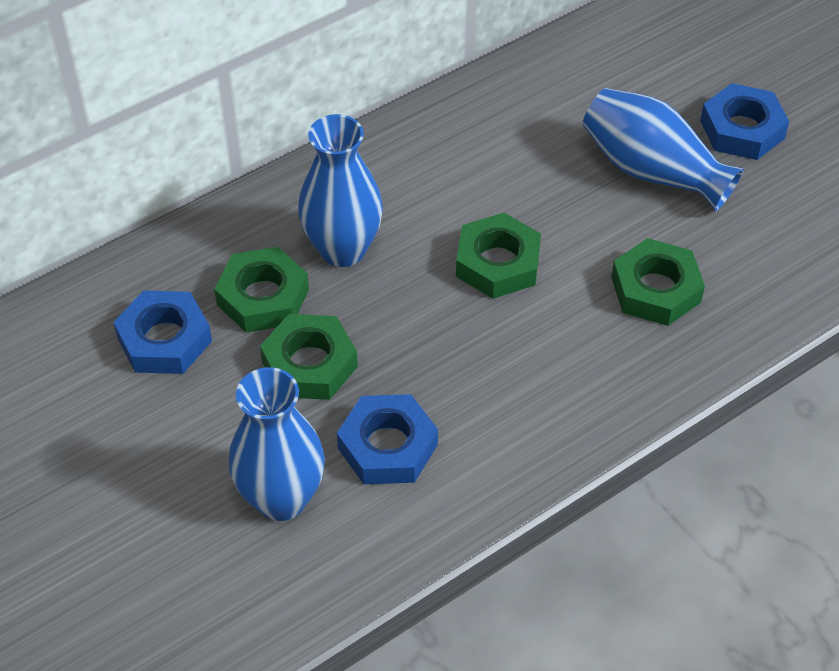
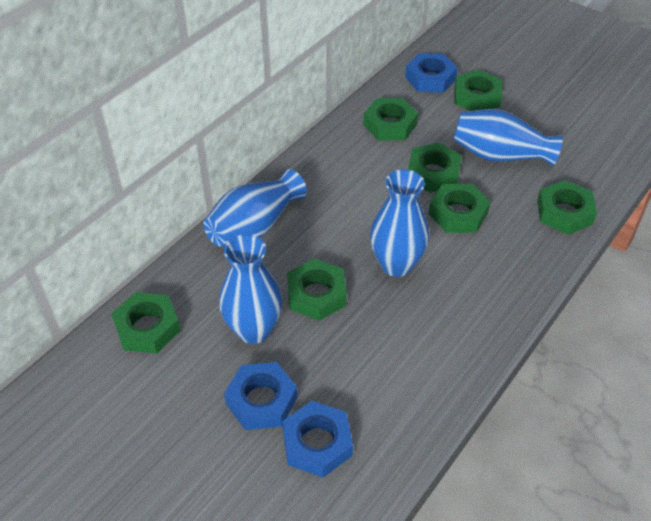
blue vase: 3 -> 4
green nut: 4 -> 7

